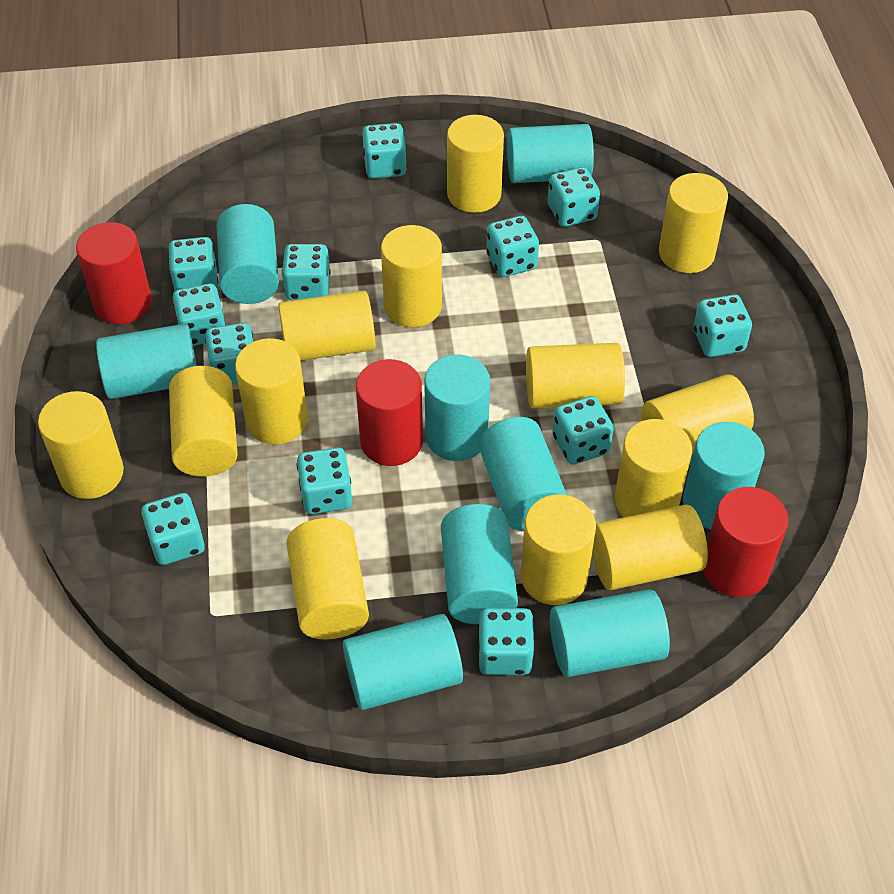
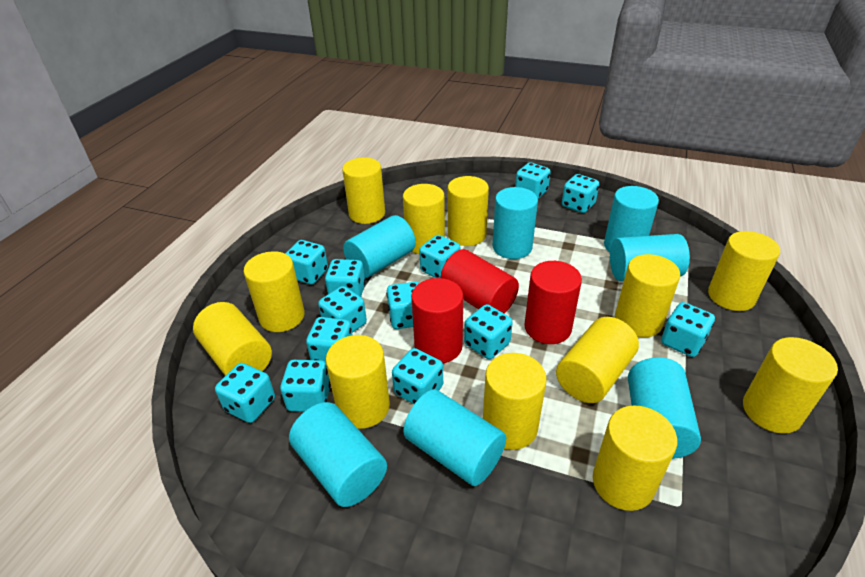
turquoise cylinder: 9 -> 7
turquoise dice: 12 -> 13
yellow cylinder: 13 -> 12

